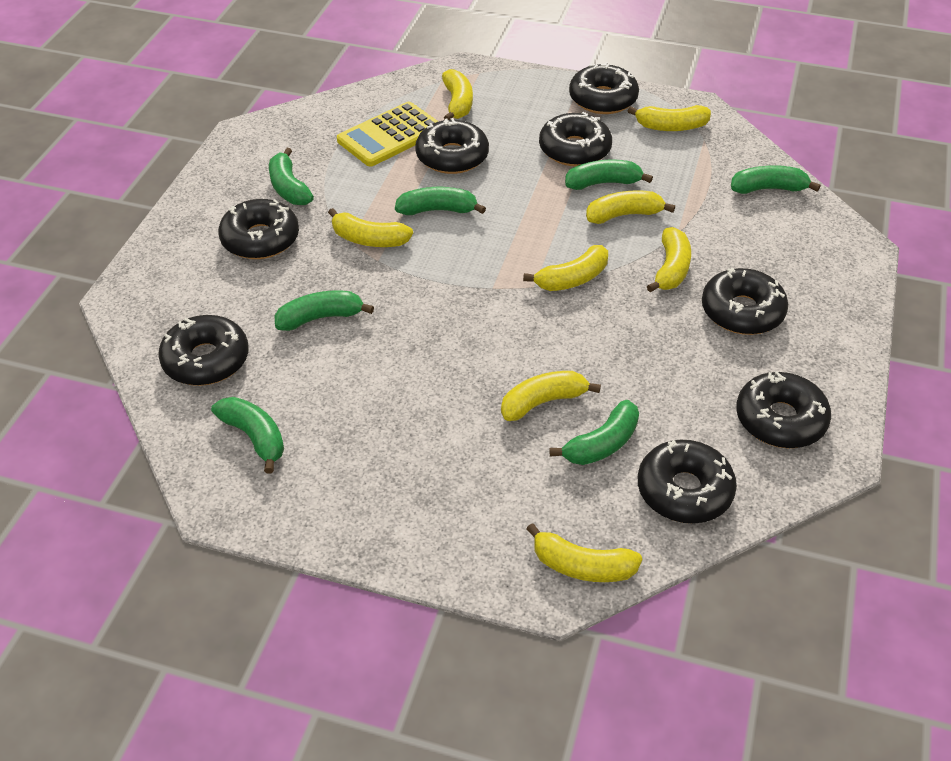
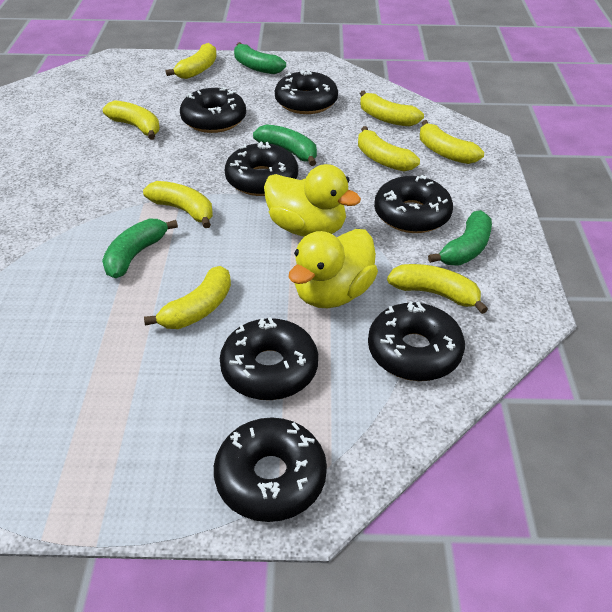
black donut: 8 -> 7
green banana: 7 -> 4
yellow calculator: 1 -> 0
yellow duck: 0 -> 2

